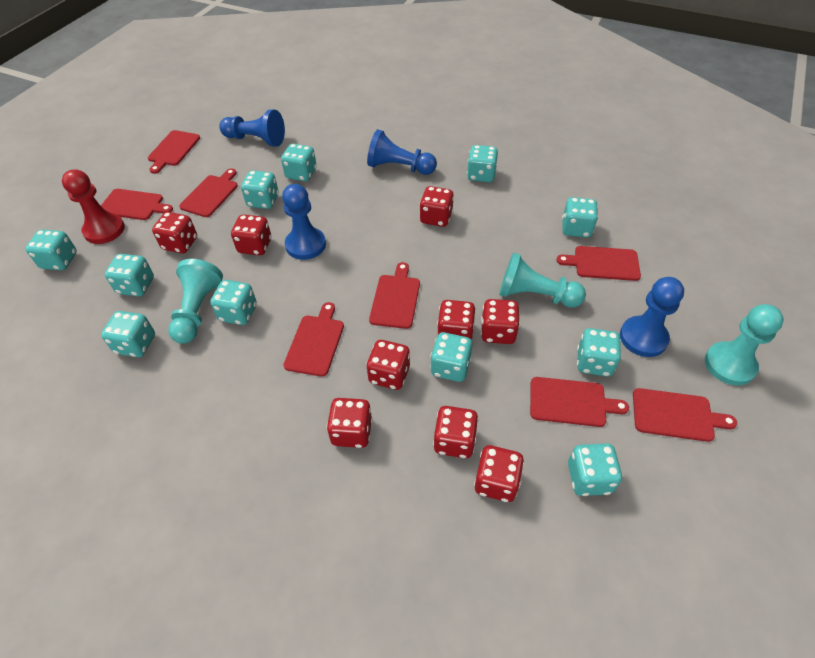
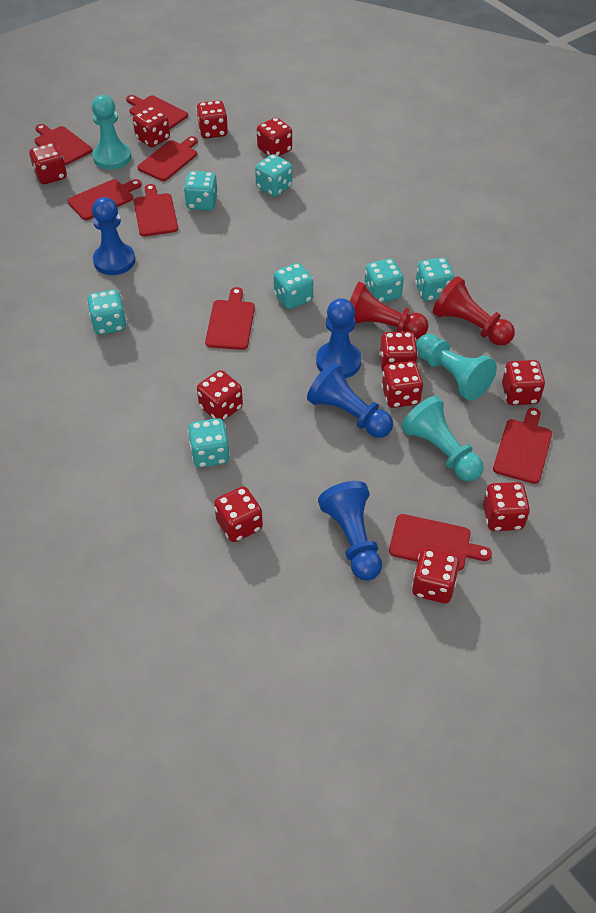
red dice: 9 -> 11
red pawn: 1 -> 2
turquoise dice: 11 -> 7

